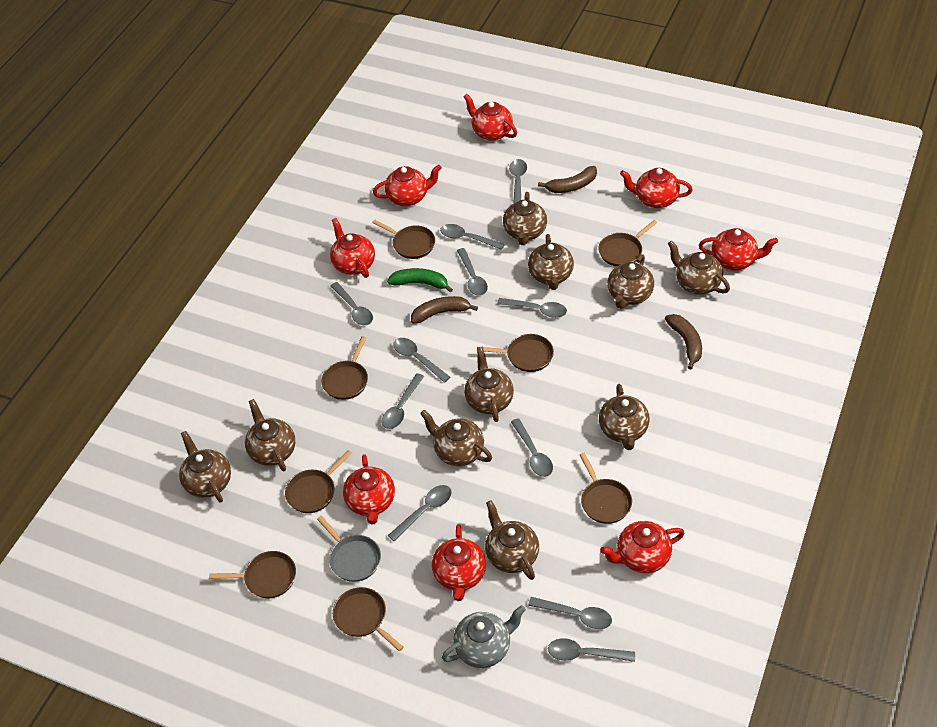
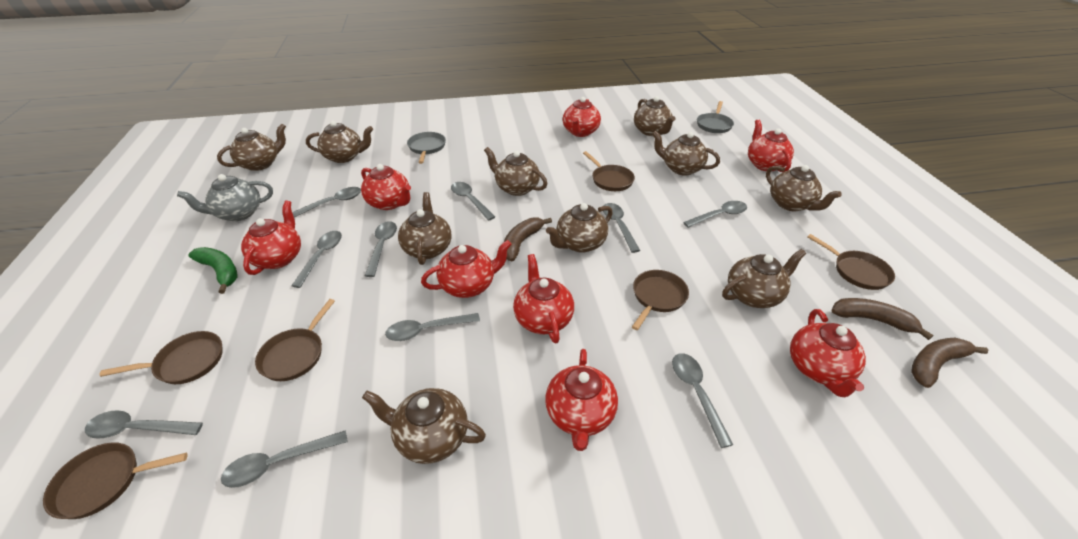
brown pan: 8 -> 6
grey pan: 1 -> 2
grey spoon: 11 -> 10

